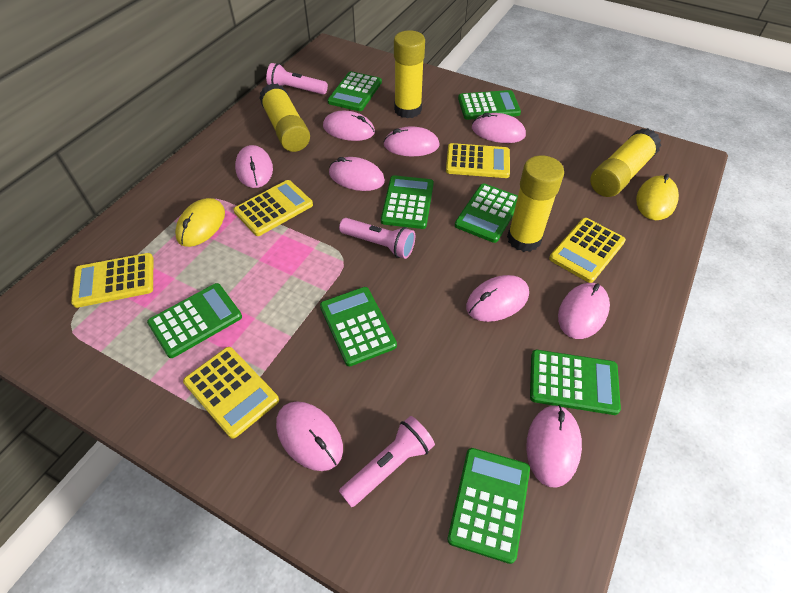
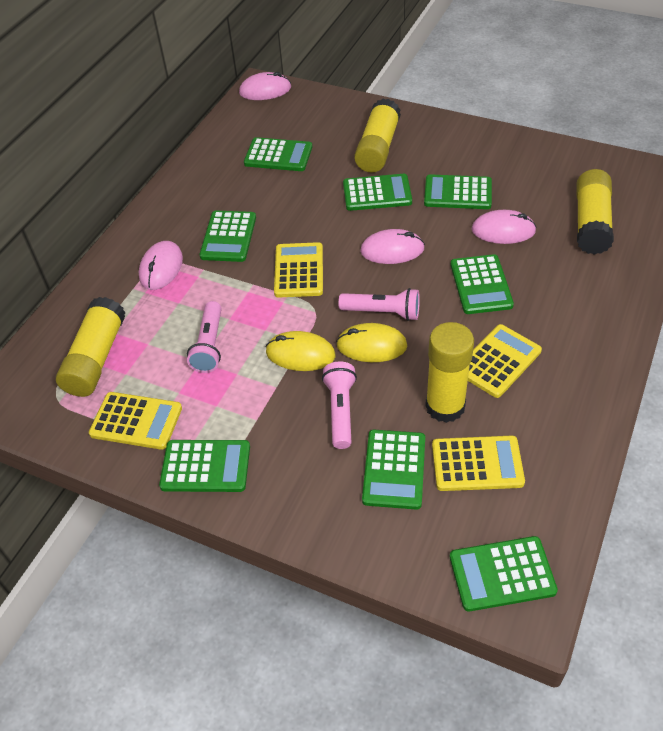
pink mouse: 9 -> 4
yellow calculator: 5 -> 4

